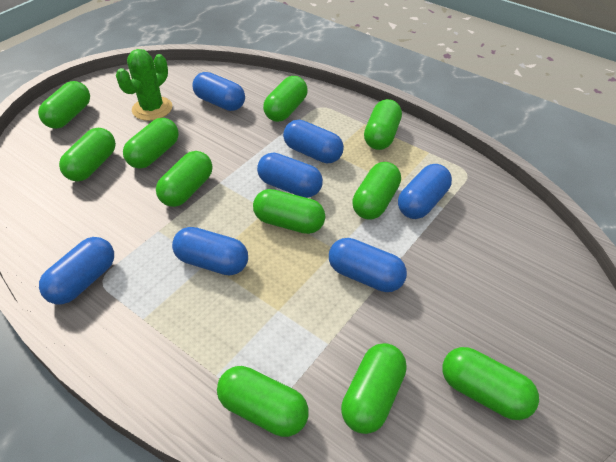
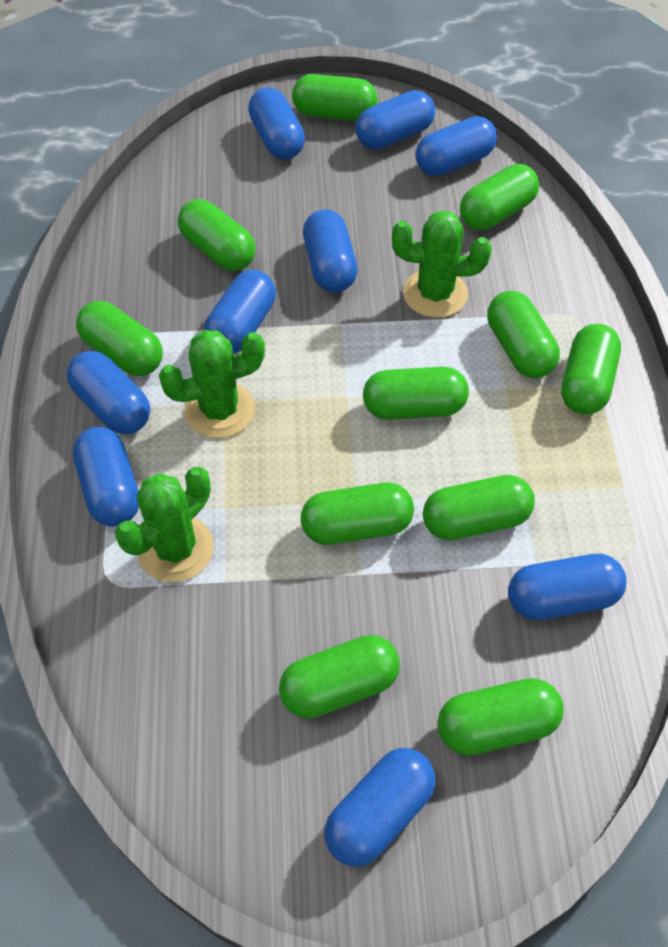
blue capsule: 7 -> 9
green cactus: 1 -> 3

